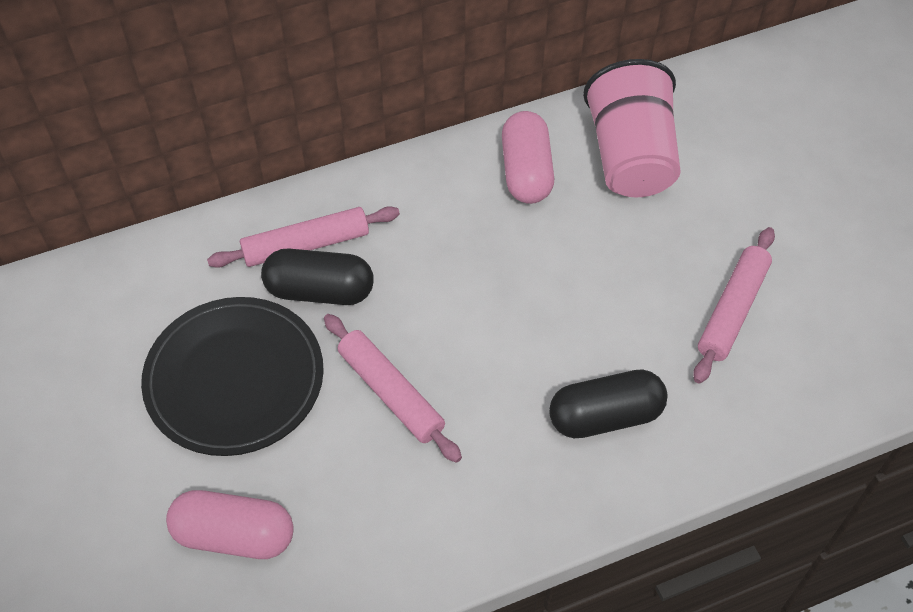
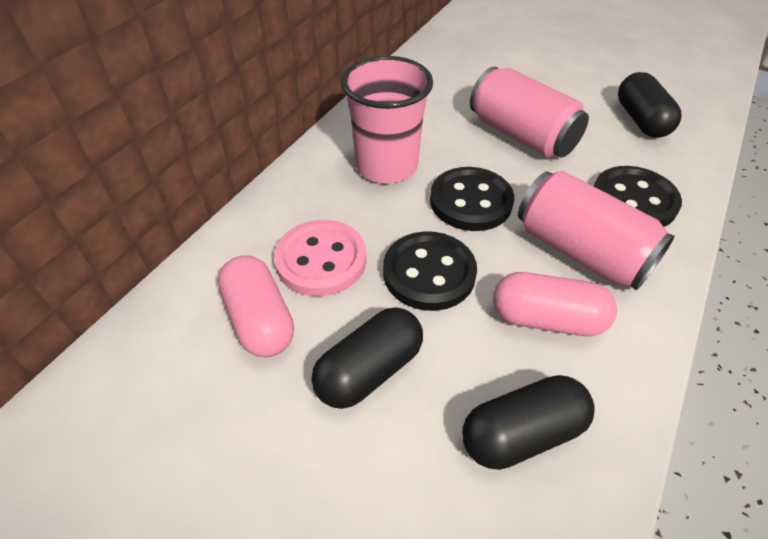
black button: 0 -> 3
black capsule: 2 -> 3
black plate: 1 -> 0
pink button: 0 -> 1
pink can: 0 -> 2
pink rolling pin: 3 -> 0

